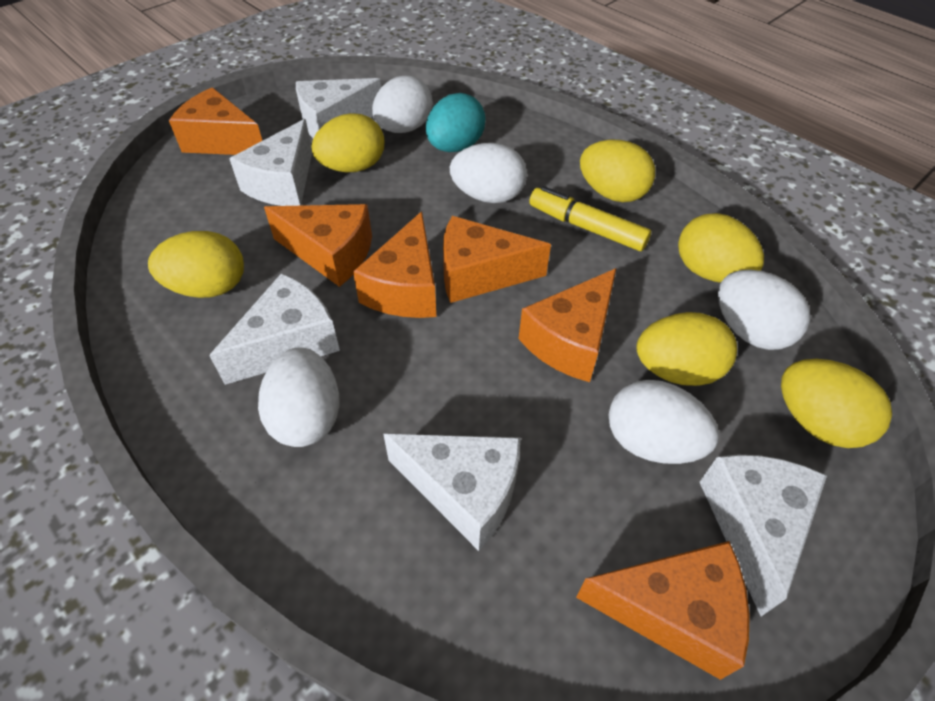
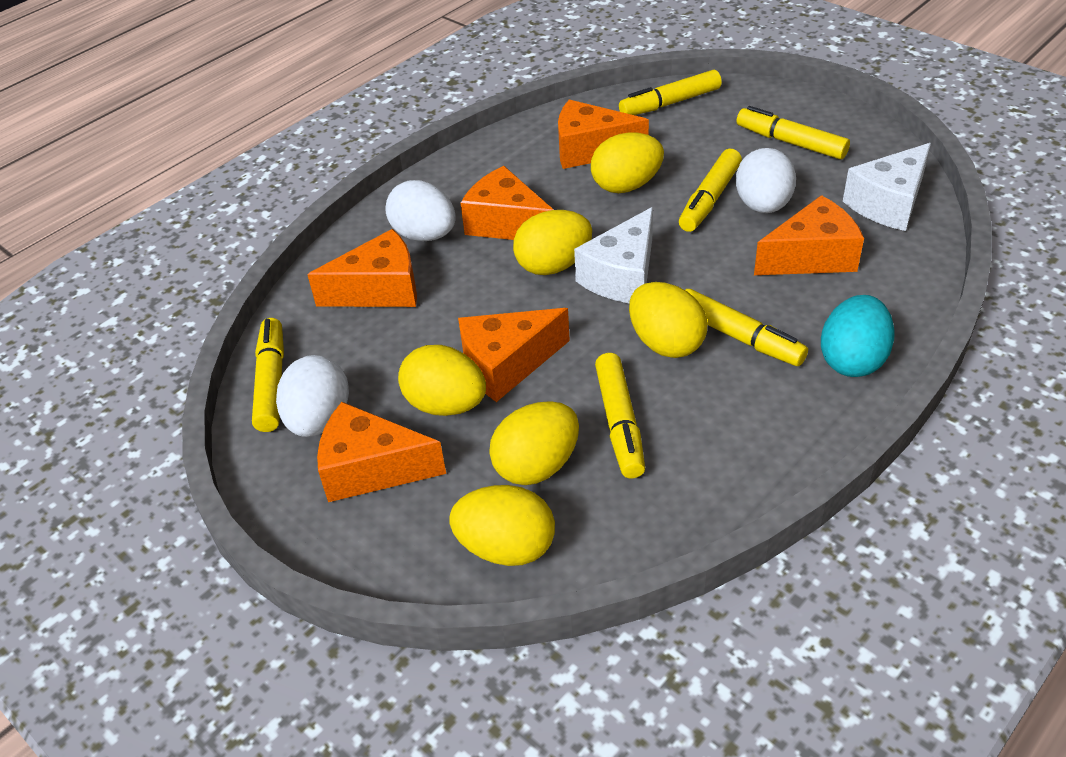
white cheese: 5 -> 2
white egg: 5 -> 3
yellow marker: 1 -> 6

